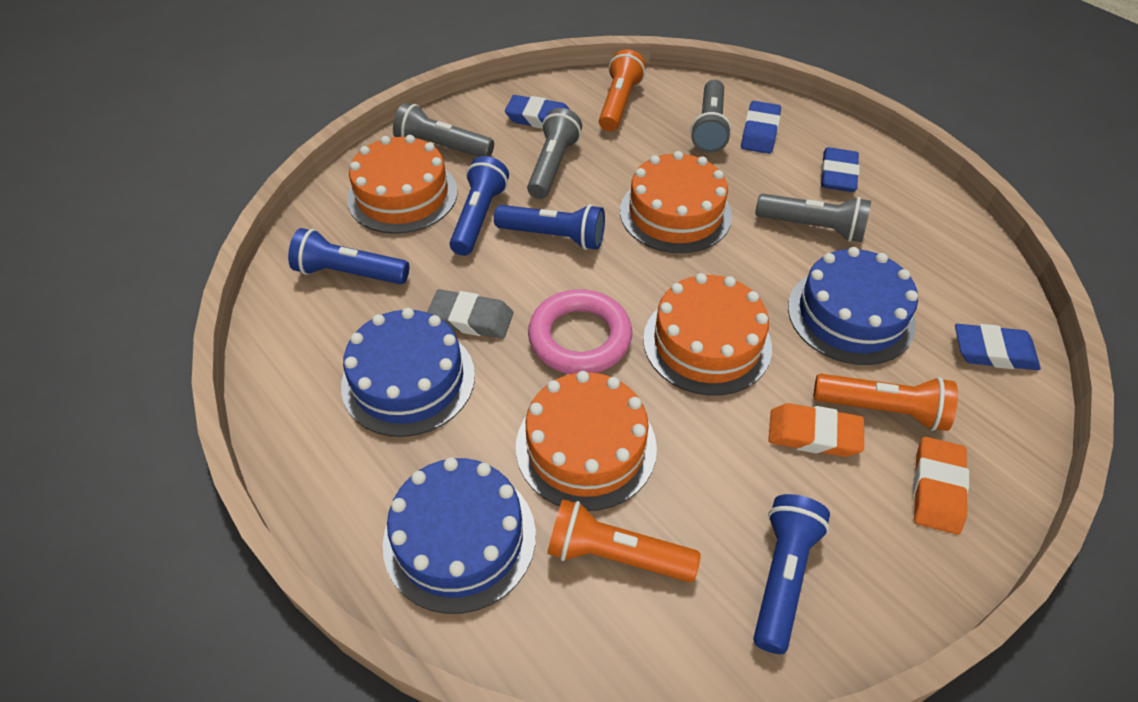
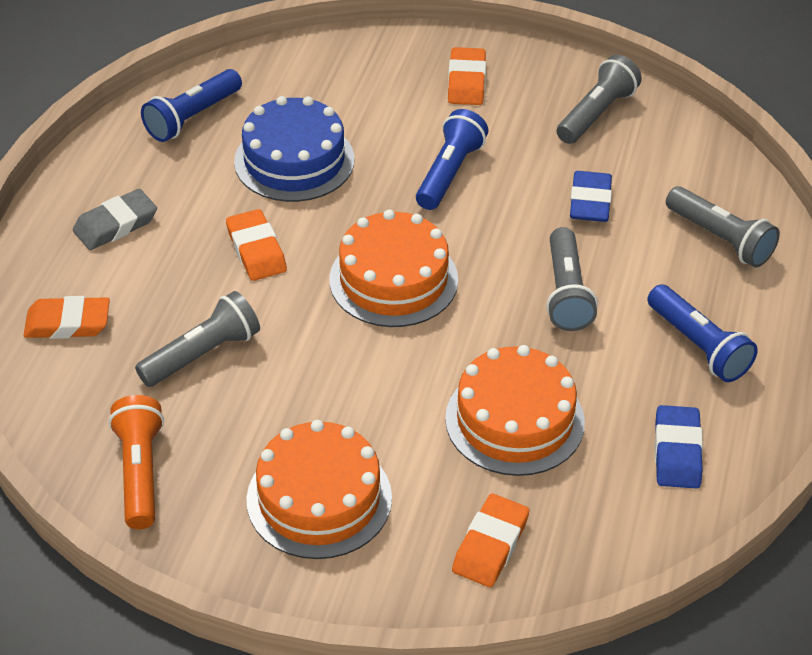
blue cake: 3 -> 1
blue eraser: 4 -> 2
blue flashlight: 4 -> 3
orange cake: 4 -> 3
orange eraser: 2 -> 4
orange flashlight: 3 -> 1
pink ring: 1 -> 0

